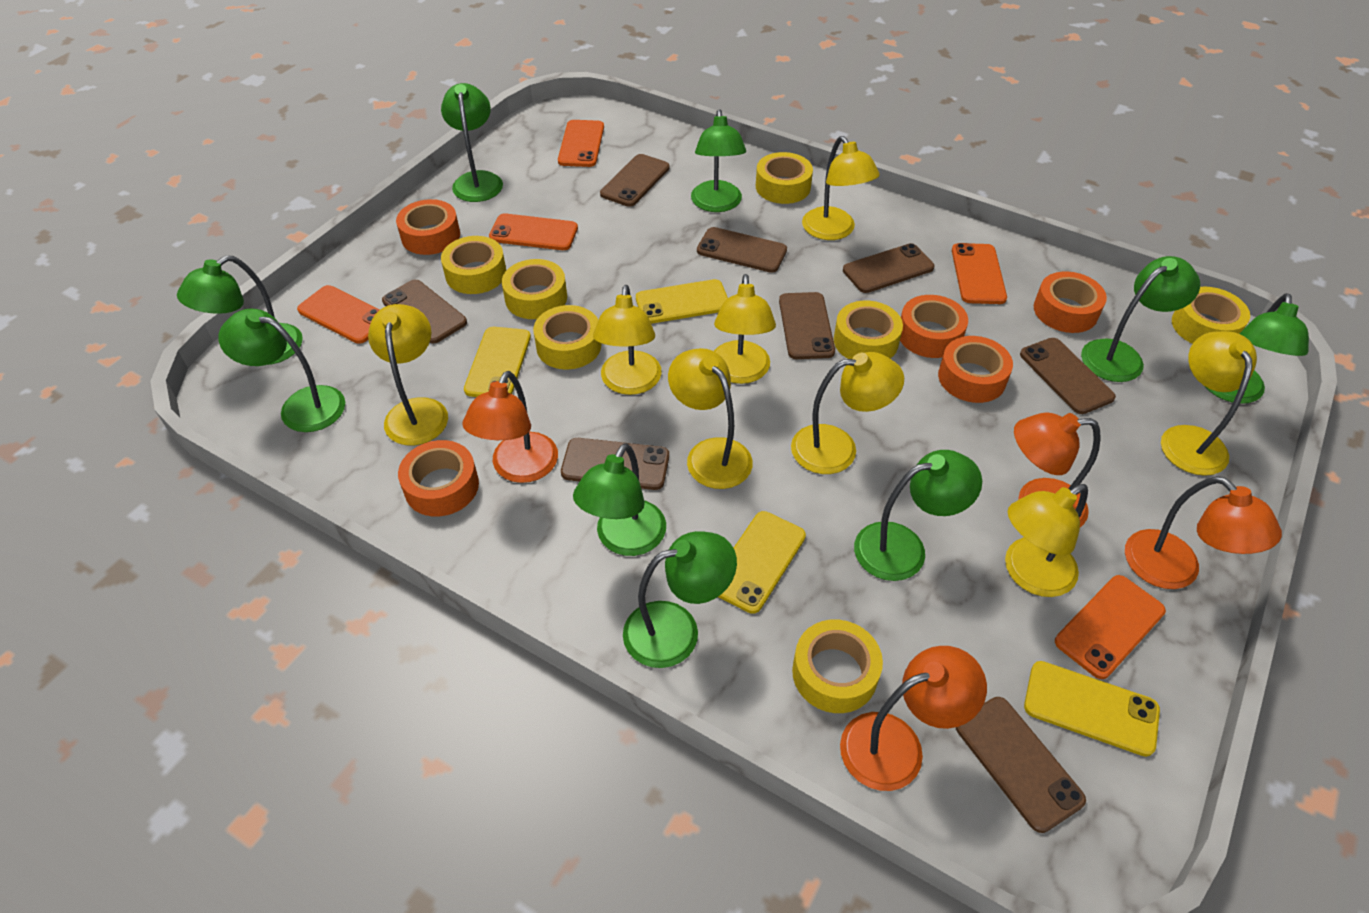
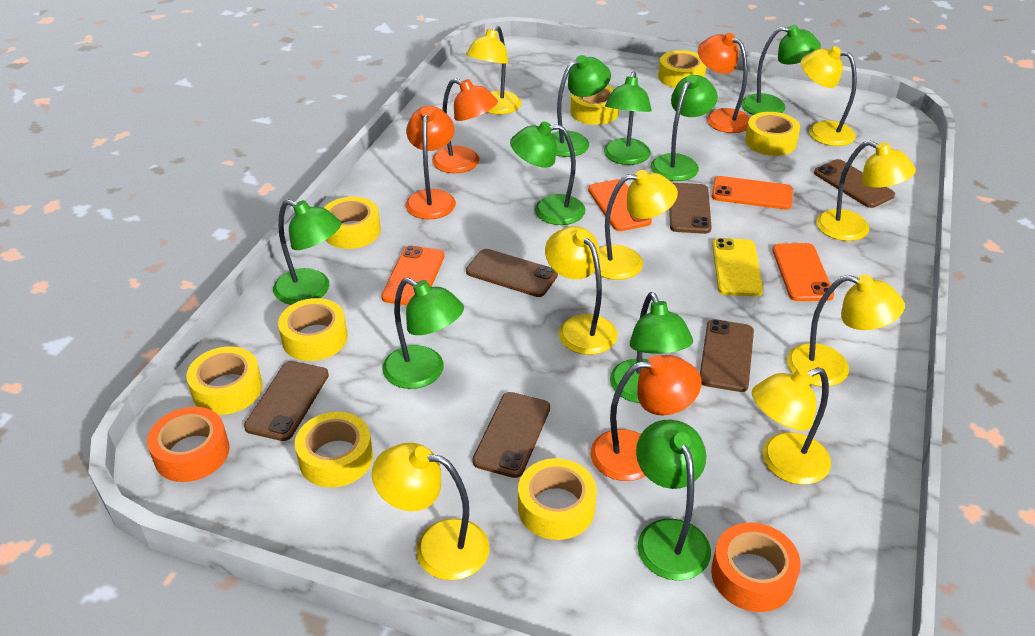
brown phone: 8 -> 6
orange phone: 5 -> 4
orange tape: 5 -> 2
yellow phone: 4 -> 1
yellow tape: 7 -> 8

